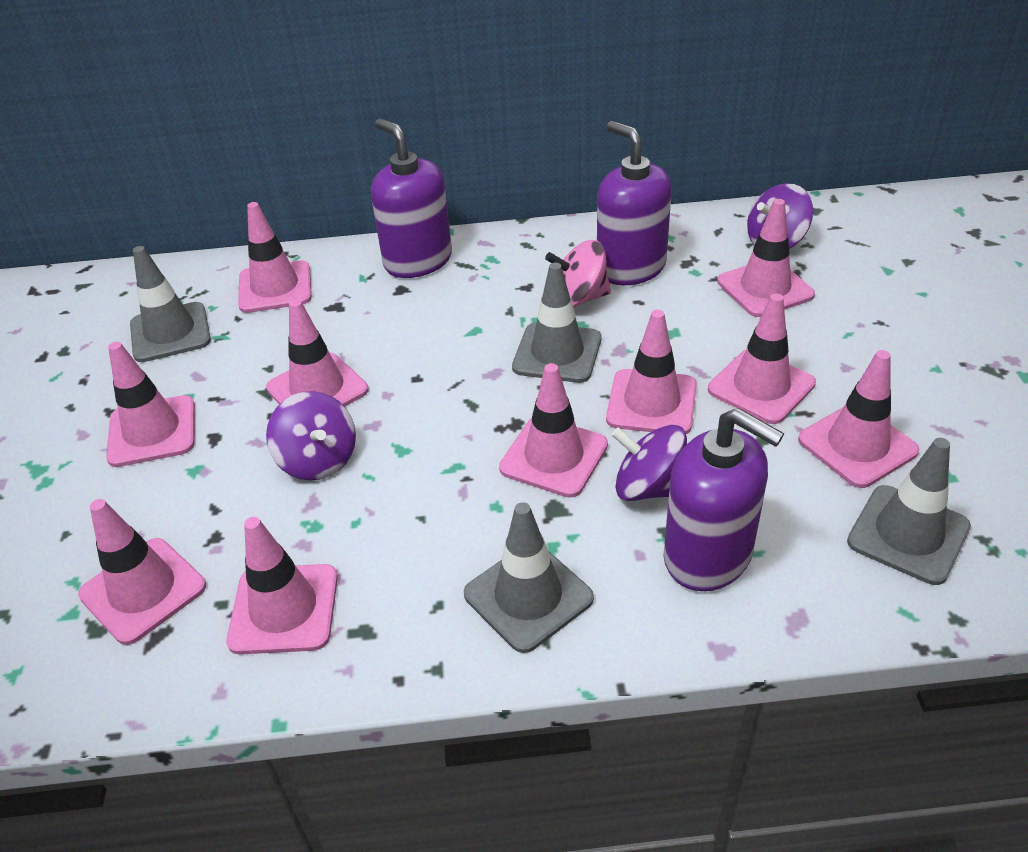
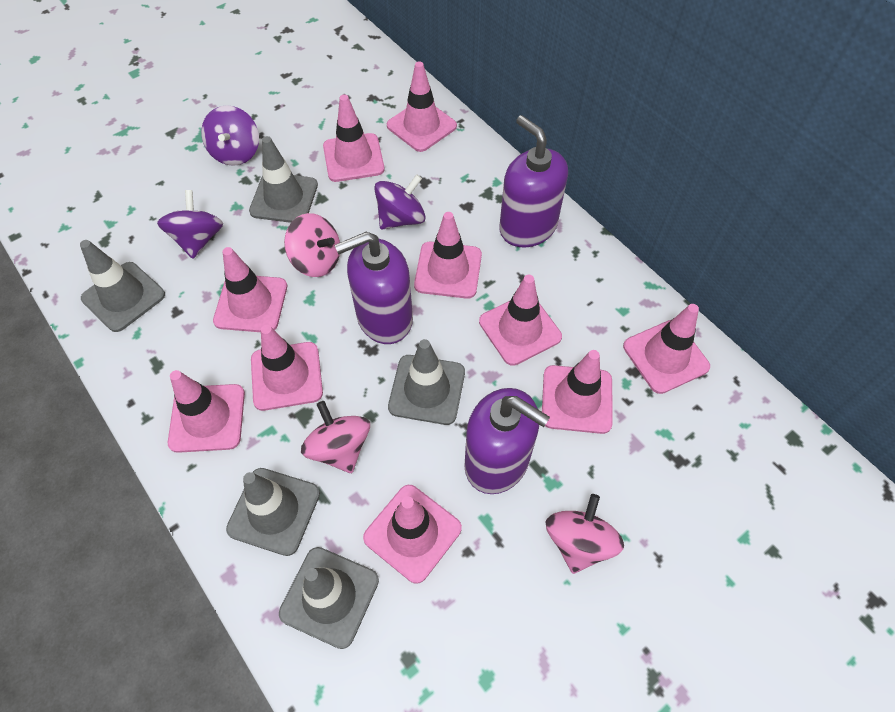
grey traffic cone: 4 -> 5
pink spinning top: 1 -> 3

